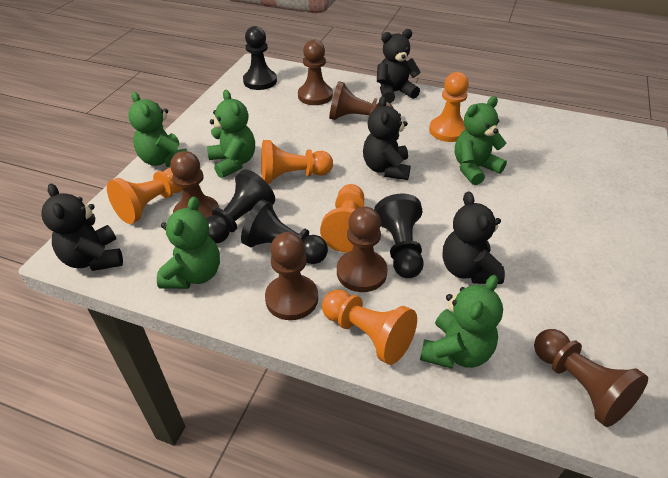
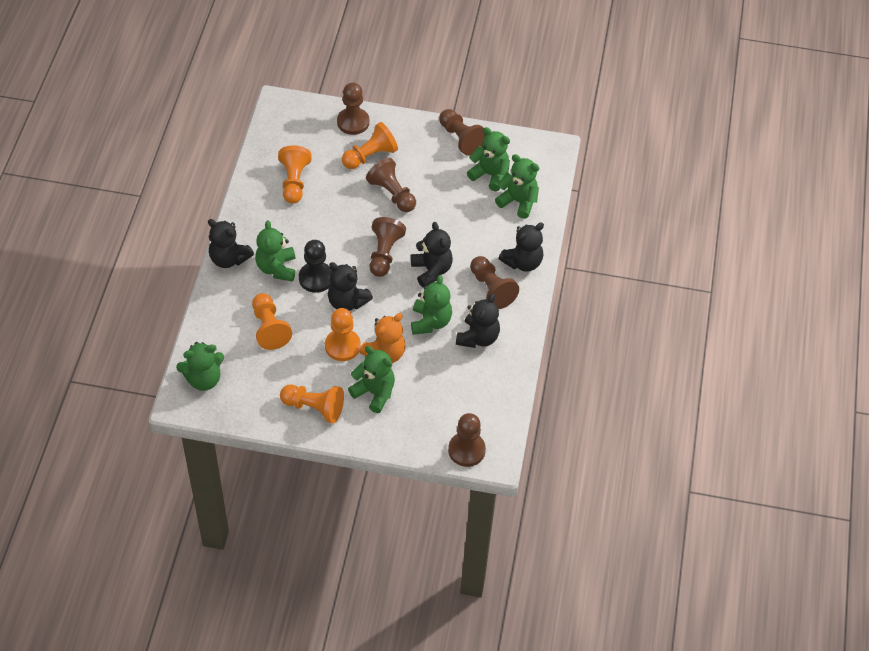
black pawn: 4 -> 1
black teddy bear: 4 -> 5
green teddy bear: 5 -> 6
orange teddy bear: 0 -> 1

